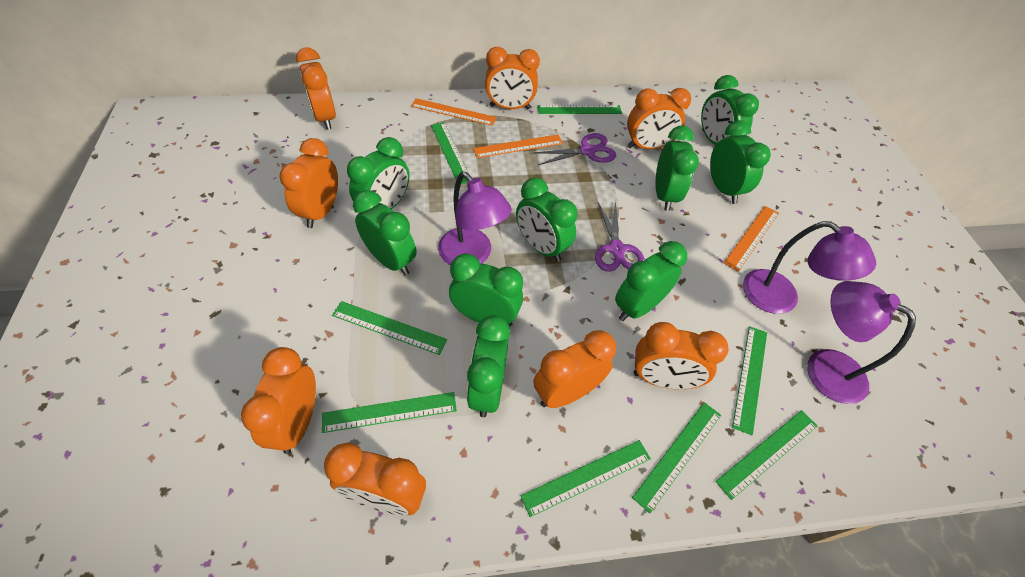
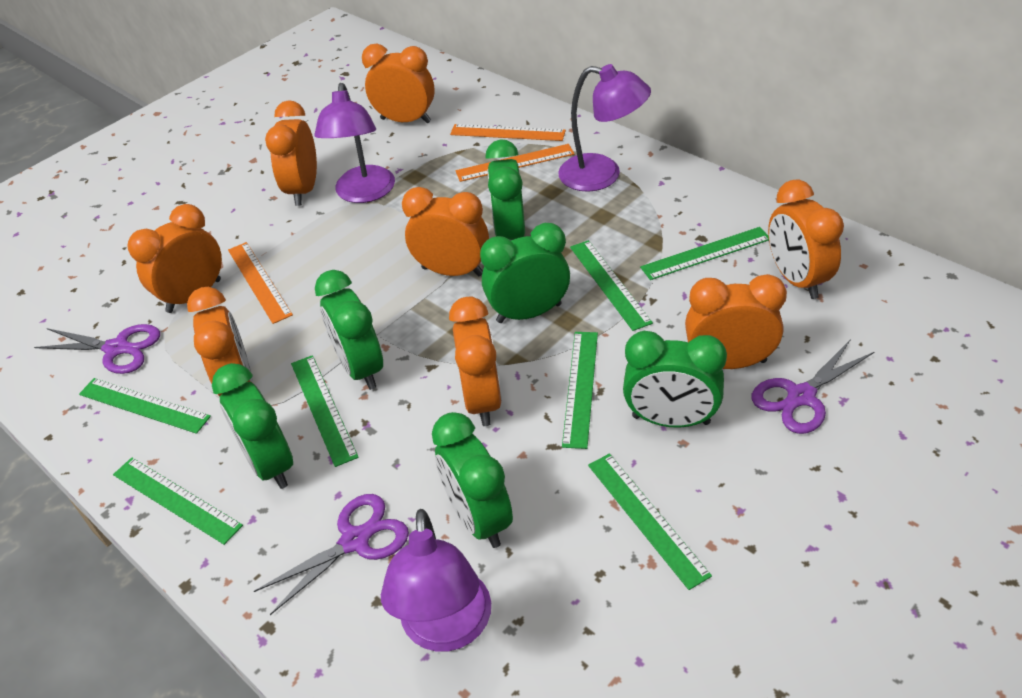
green clock: 9 -> 6
green ruler: 8 -> 7
purple scissors: 2 -> 3

